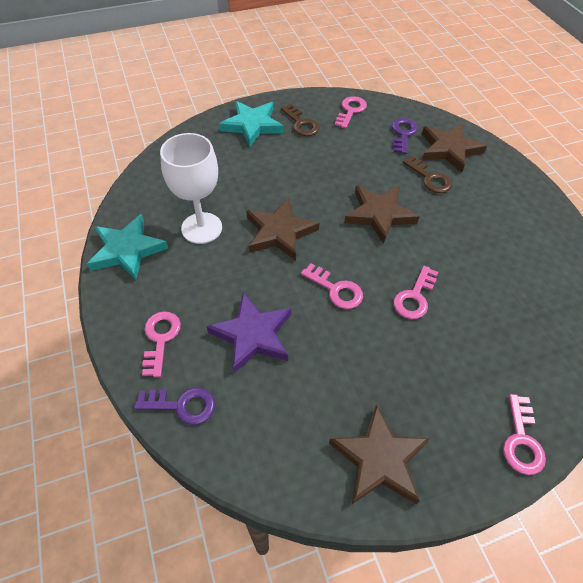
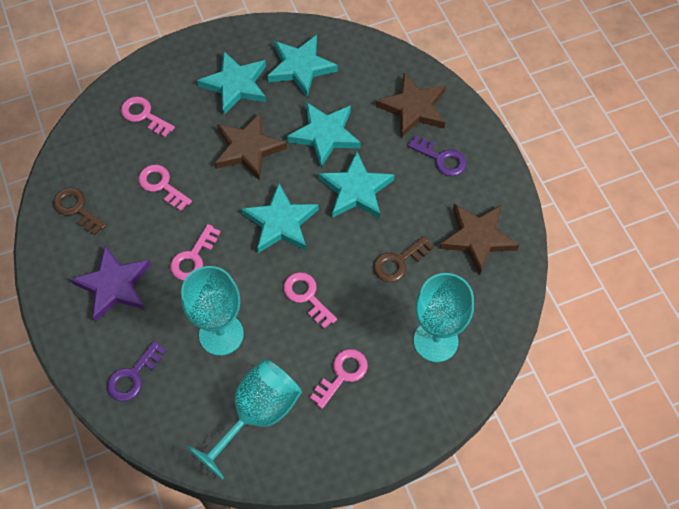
brown star: 4 -> 3
turquoise goblet: 0 -> 3
turquoise star: 2 -> 5
white goblet: 1 -> 0

